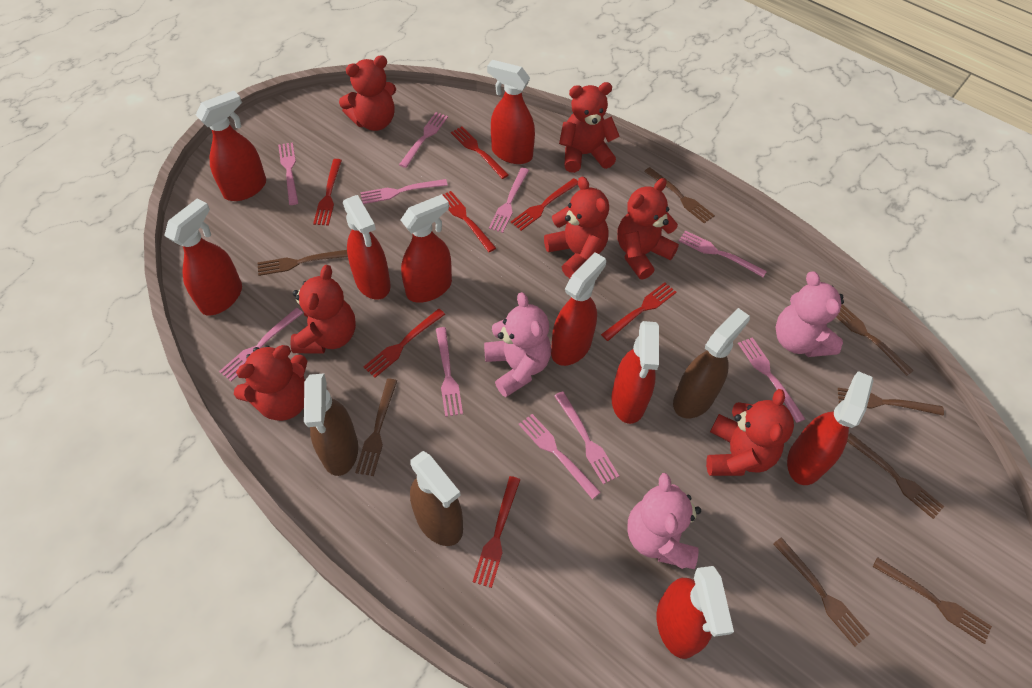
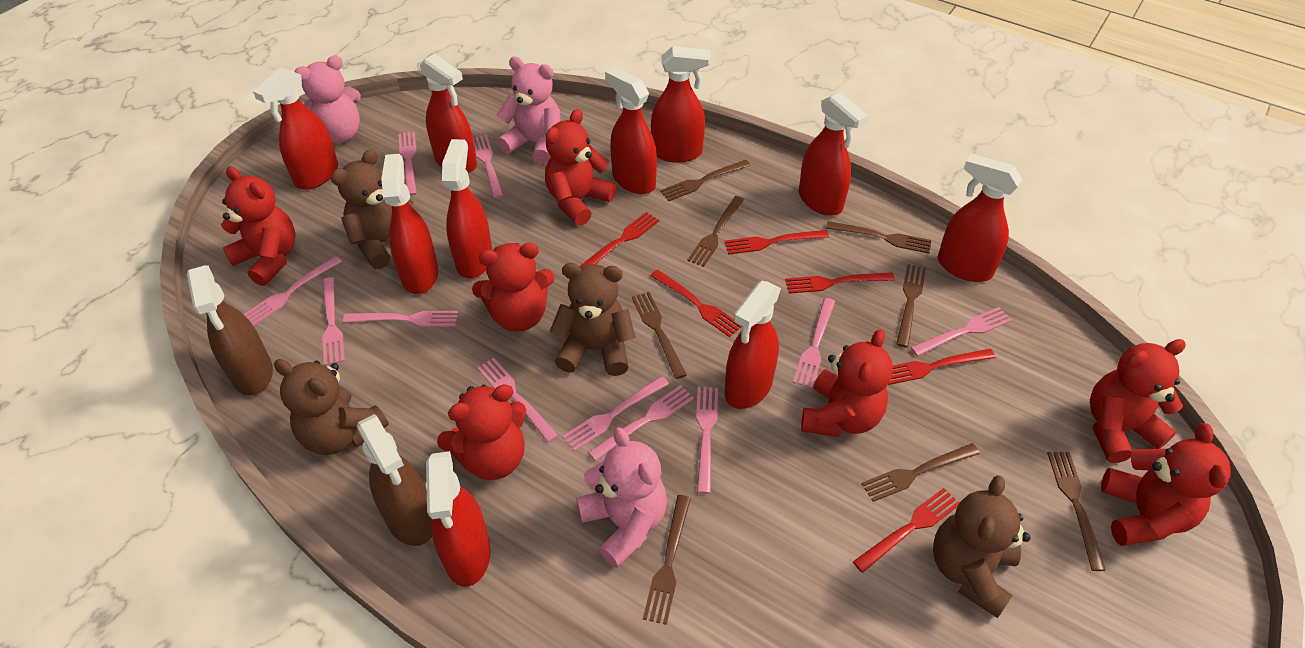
brown spray bottle: 3 -> 2
brown teddy bear: 0 -> 4
pink fork: 10 -> 11
red fork: 7 -> 6
red spray bottle: 9 -> 10

